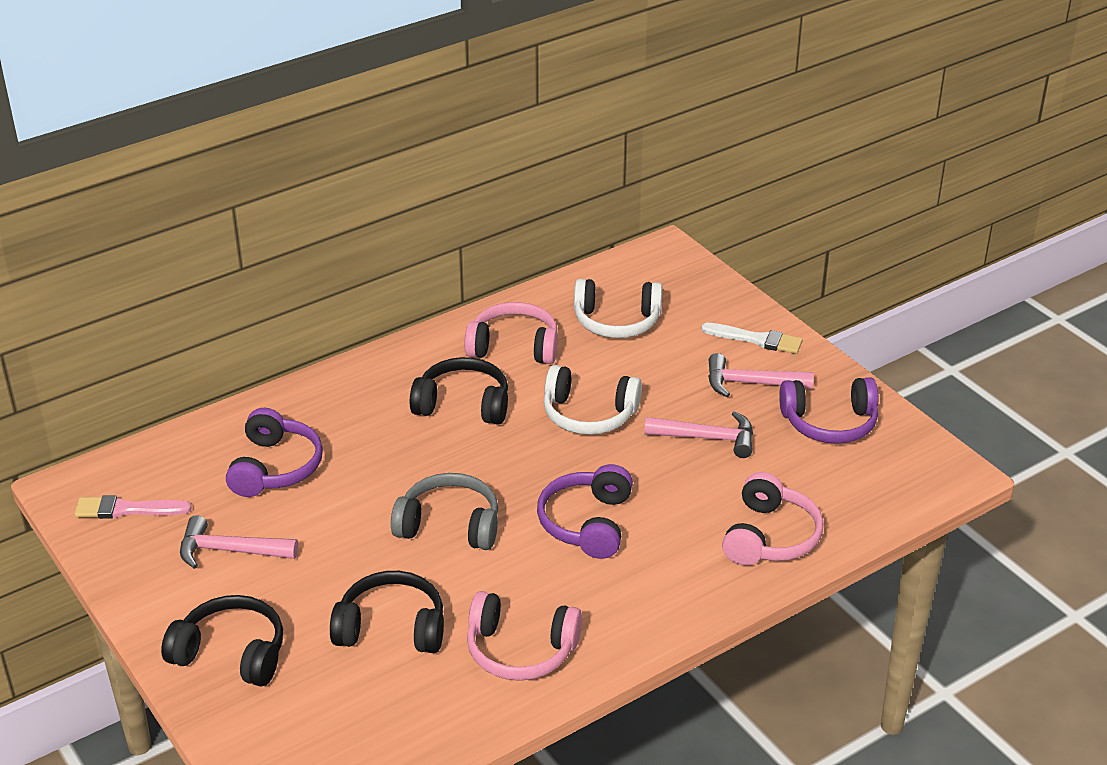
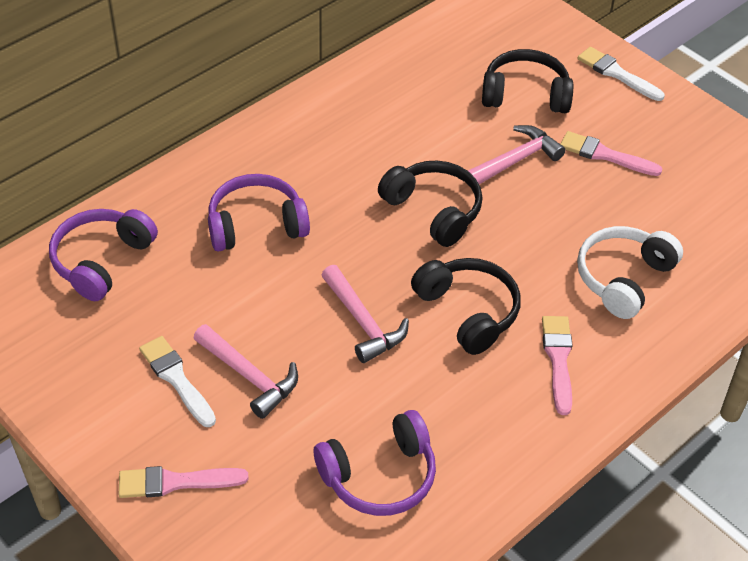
grey headphones: 1 -> 0
pink brush: 1 -> 3
pink headphones: 3 -> 0
white brush: 1 -> 2
white headphones: 2 -> 1

